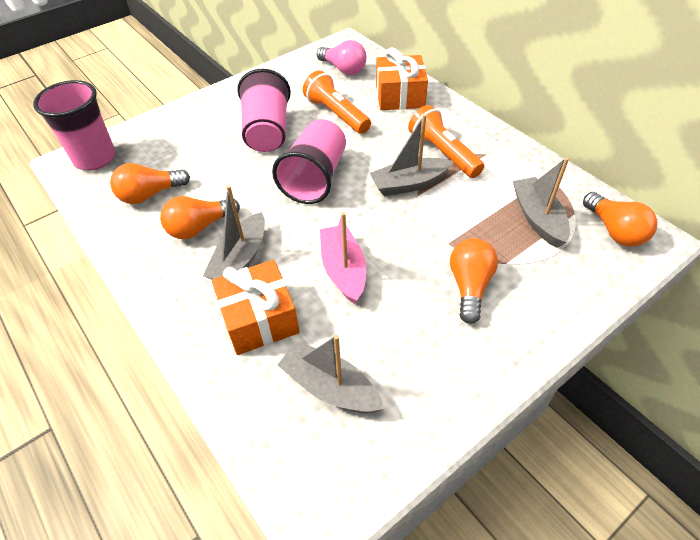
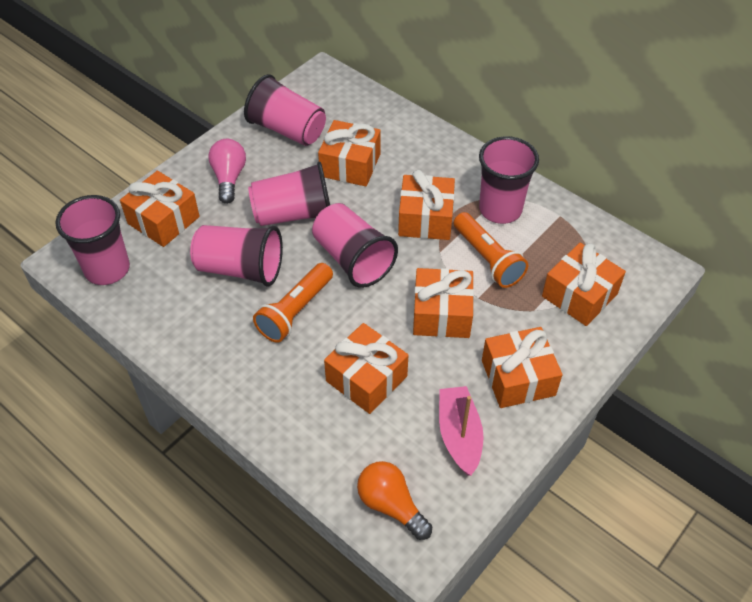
grey boat: 4 -> 0
orange gift: 2 -> 7
orange light bulb: 4 -> 1
pink cup: 3 -> 6

